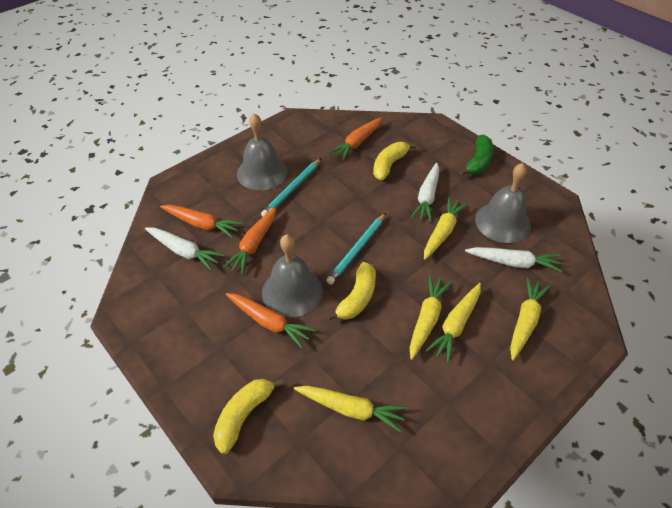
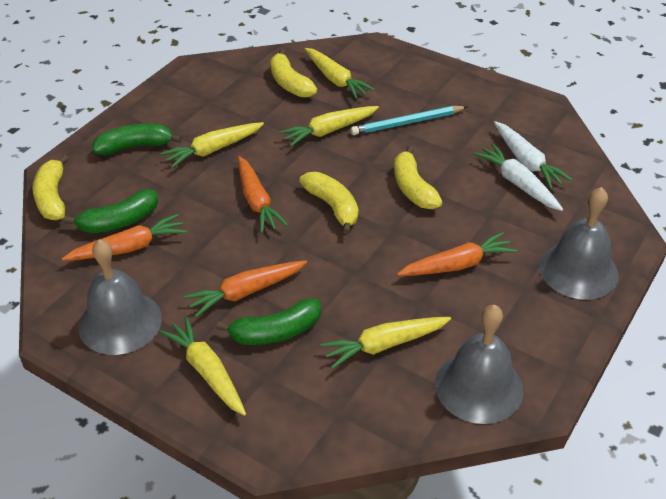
green banana: 1 -> 3
turquoise pencil: 2 -> 1
white carrot: 3 -> 2
yellow banana: 3 -> 4

